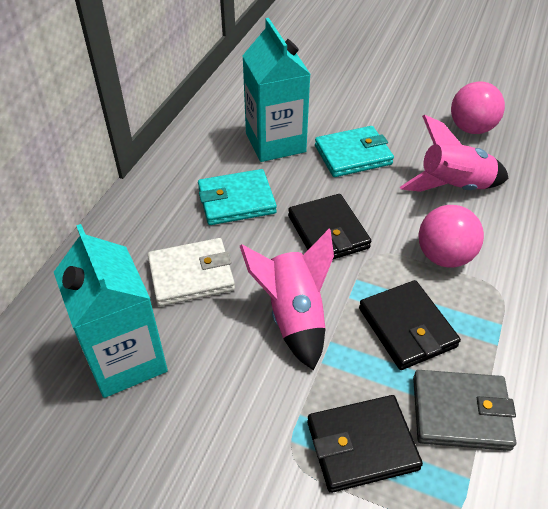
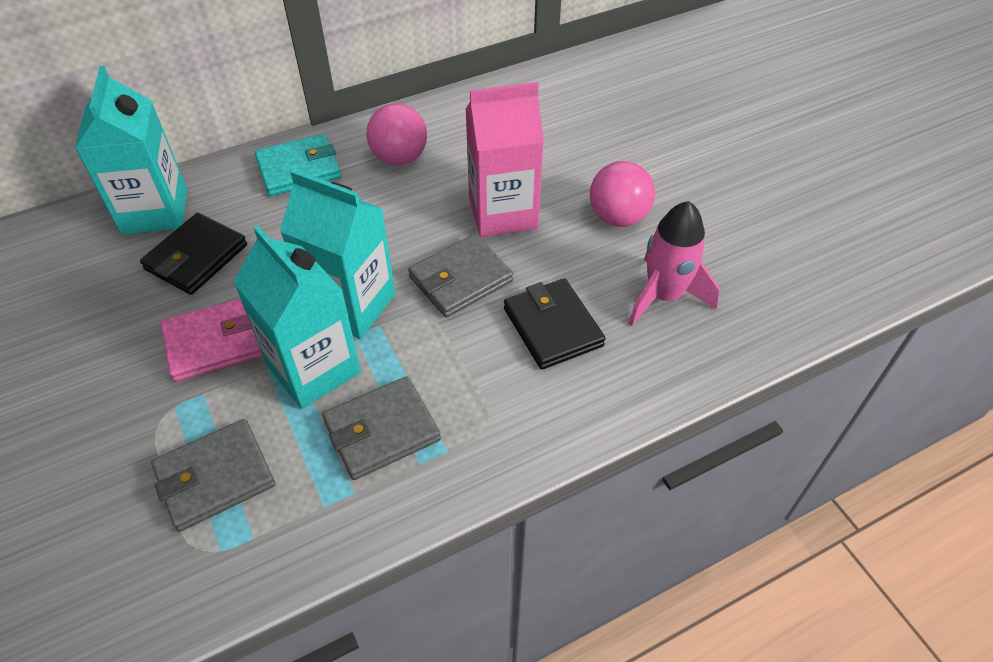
black wallet: 3 -> 2
grey wallet: 1 -> 3
pink carton: 0 -> 1
pink rocket: 2 -> 1
pink wallet: 0 -> 1
turquoise carton: 2 -> 3
turquoise wallet: 2 -> 1
white wallet: 1 -> 0

